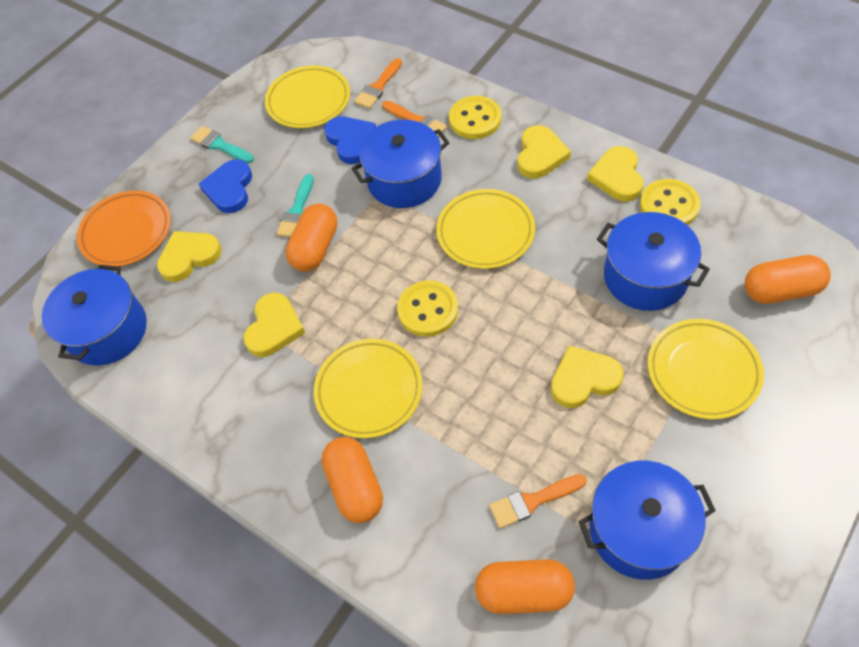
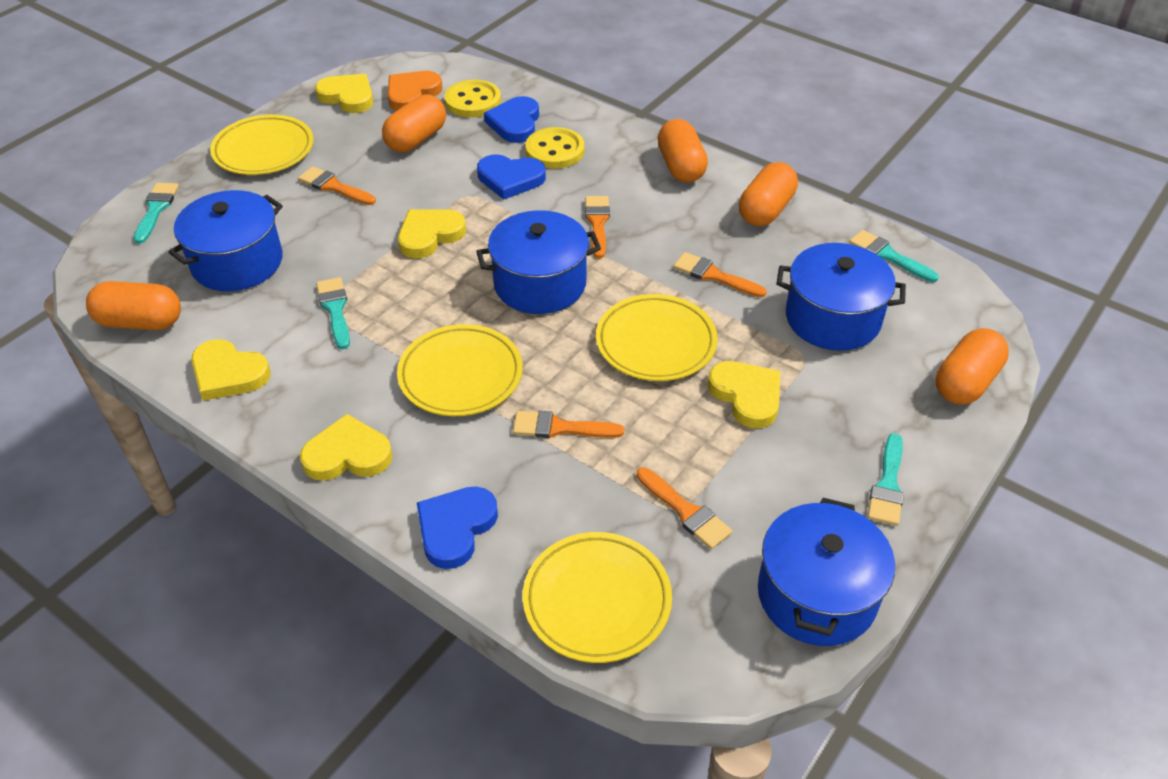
blue heart: 2 -> 3
orange brush: 3 -> 5
orange capsule: 4 -> 5
orange heart: 0 -> 1
orange plate: 1 -> 0
turquoise brush: 2 -> 4
yellow button: 3 -> 2

